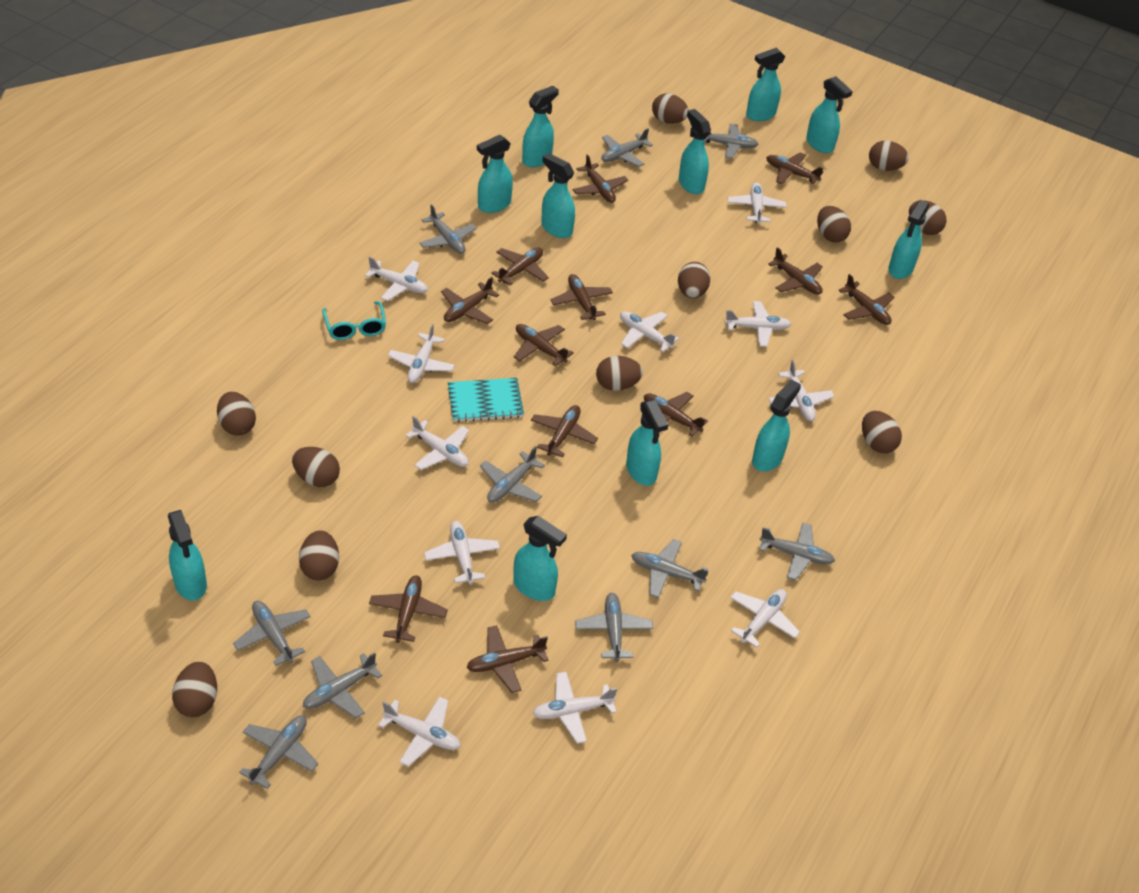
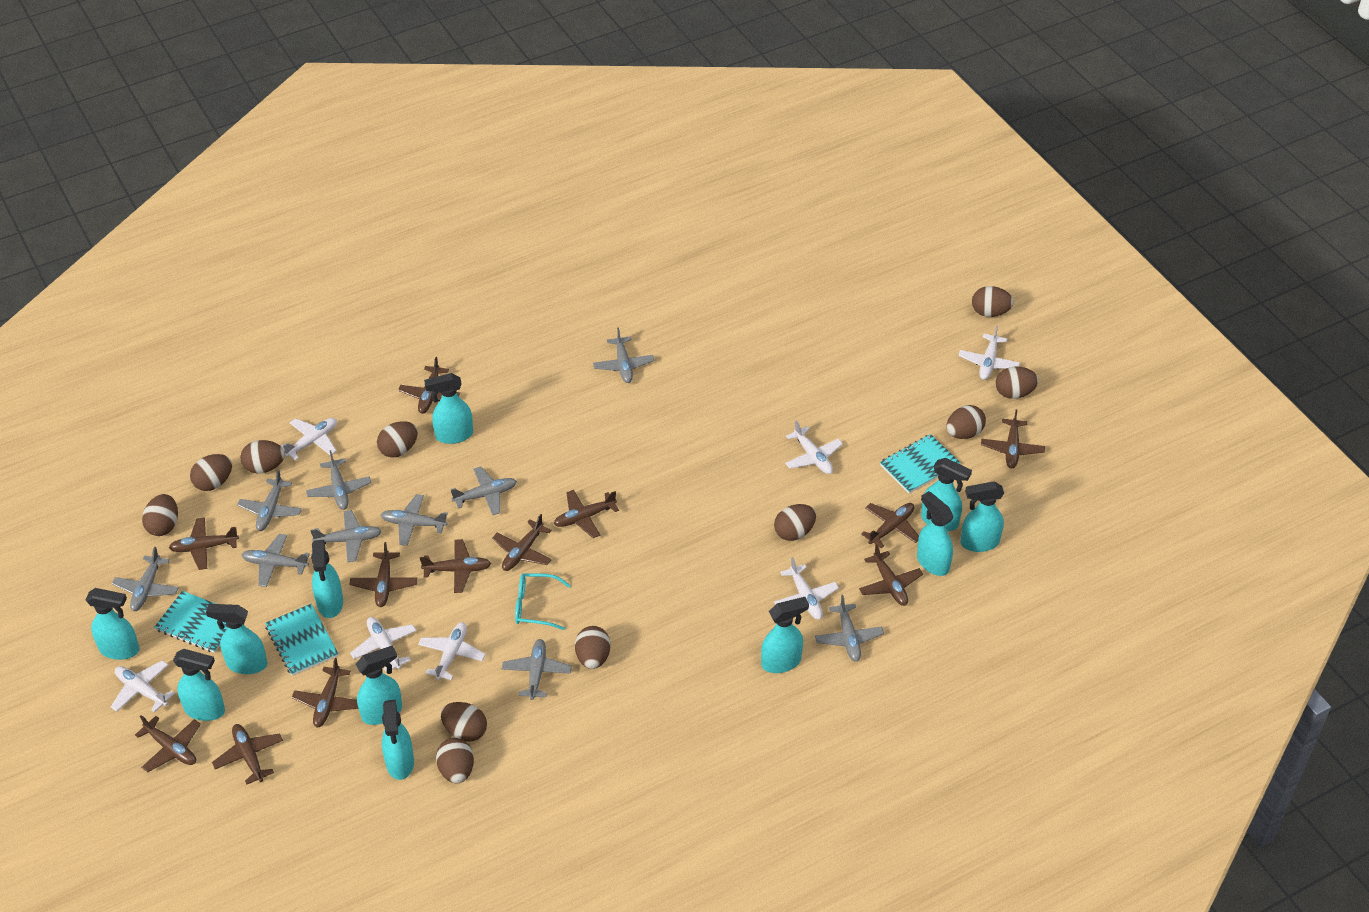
turquoise notebook: 1 -> 3
white plane: 11 -> 7

